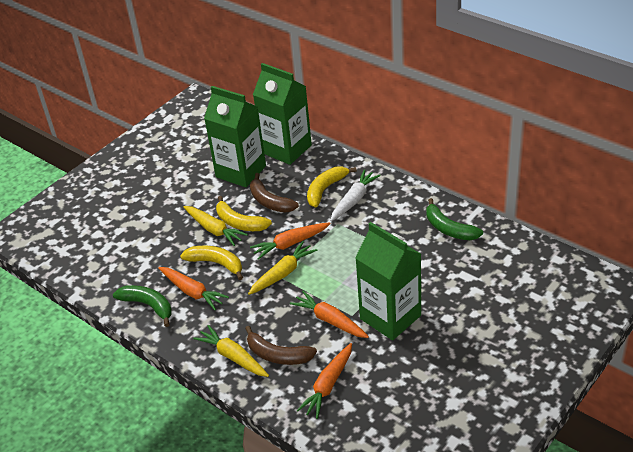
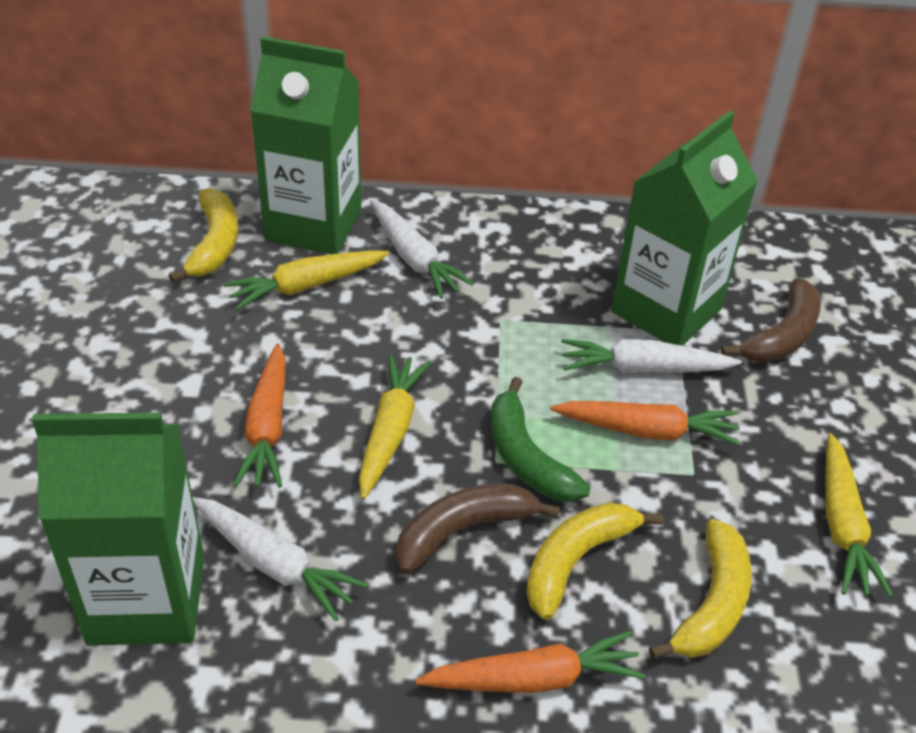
green banana: 2 -> 1
orange carrot: 4 -> 3
white carrot: 1 -> 3

